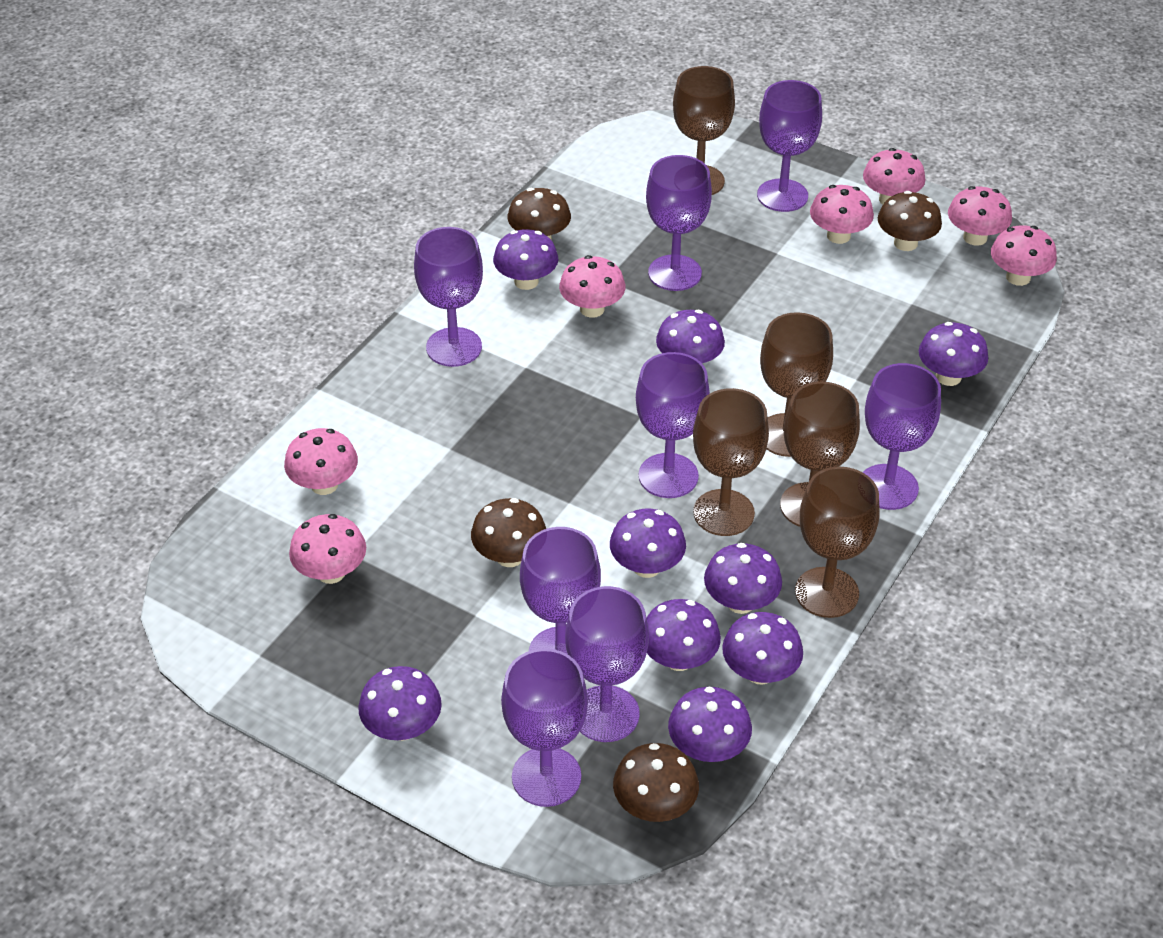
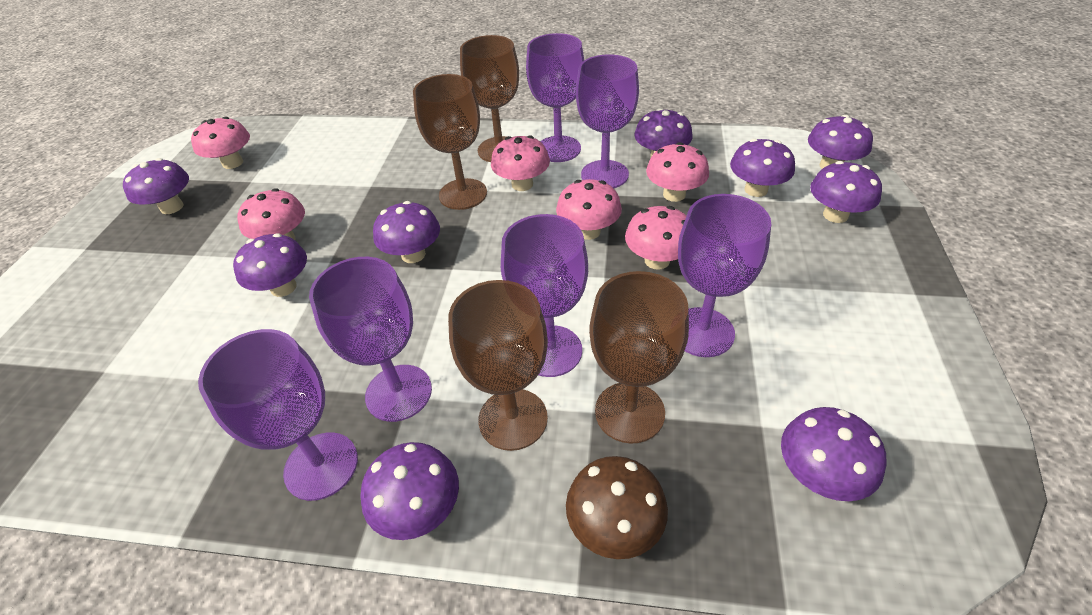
brown goblet: 5 -> 4
brown mushroom: 4 -> 1
pink mushroom: 7 -> 6
purple goblet: 8 -> 6

